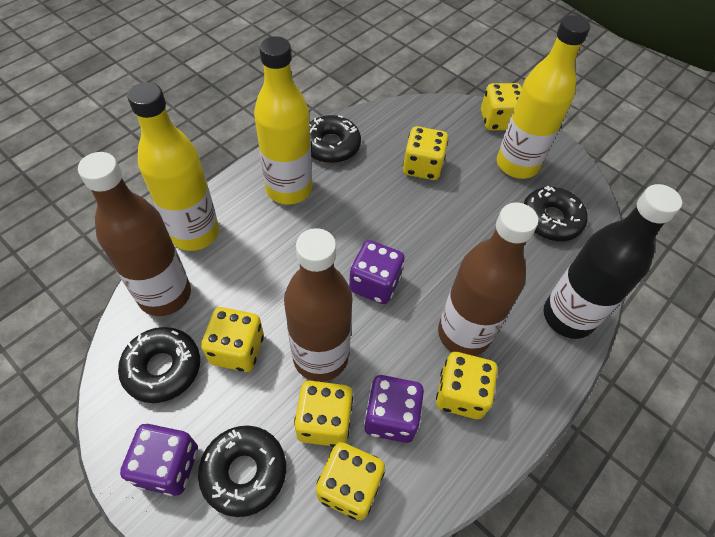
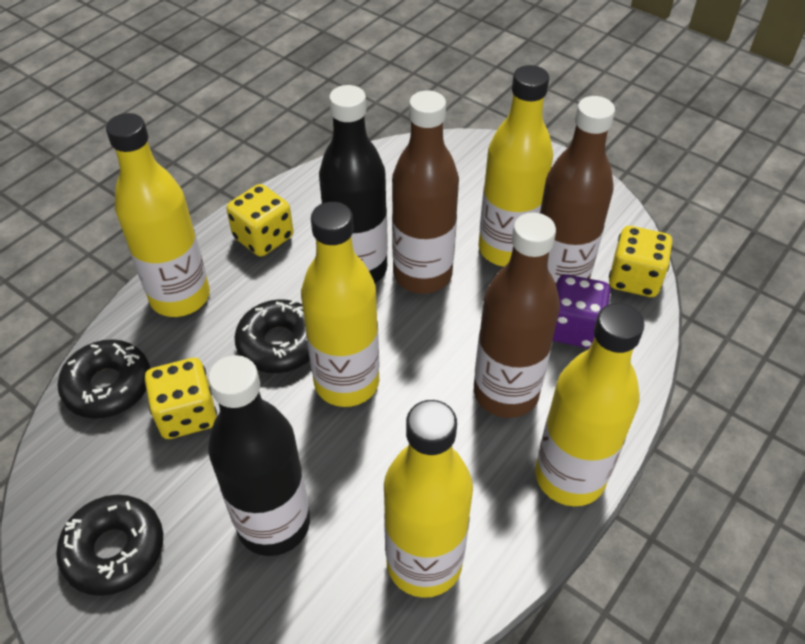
black bottle: 1 -> 2
black donut: 4 -> 3
purple dice: 3 -> 1
yellow bottle: 3 -> 5
yellow dice: 6 -> 3

